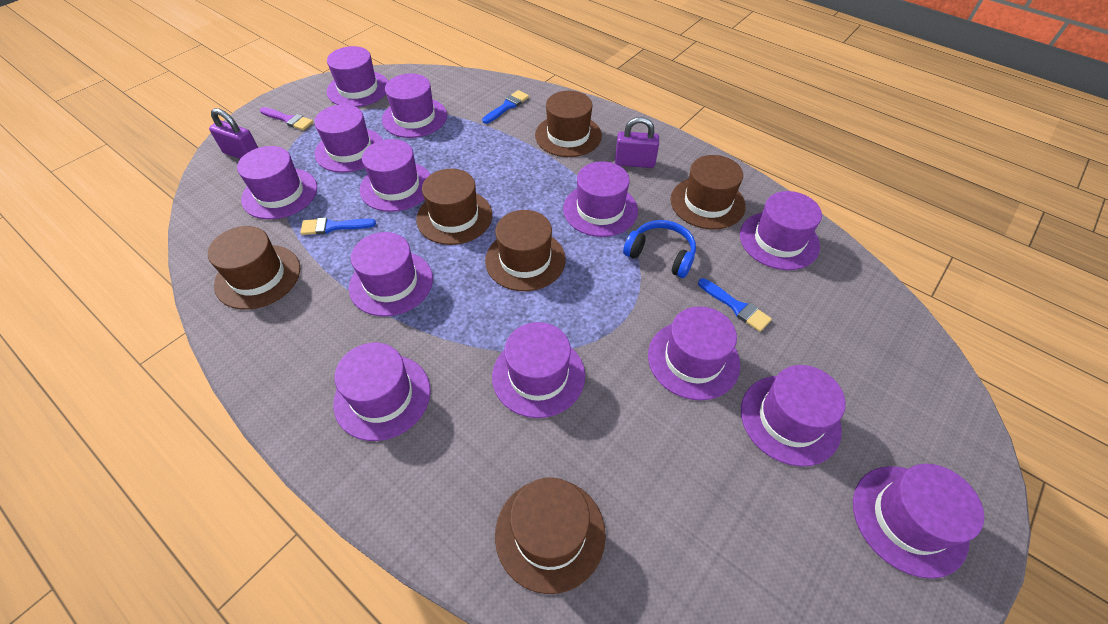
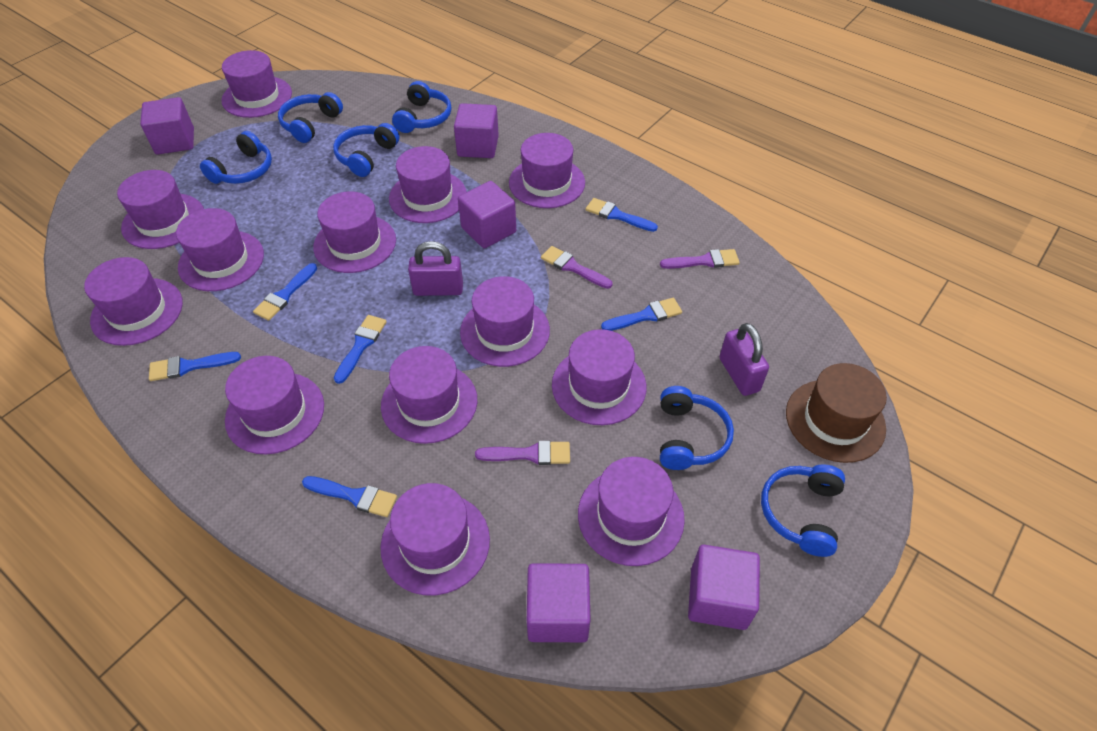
blue brush: 3 -> 6
blue headphones: 1 -> 6
brown hat: 6 -> 1
purple brush: 1 -> 3
purple cube: 0 -> 5

